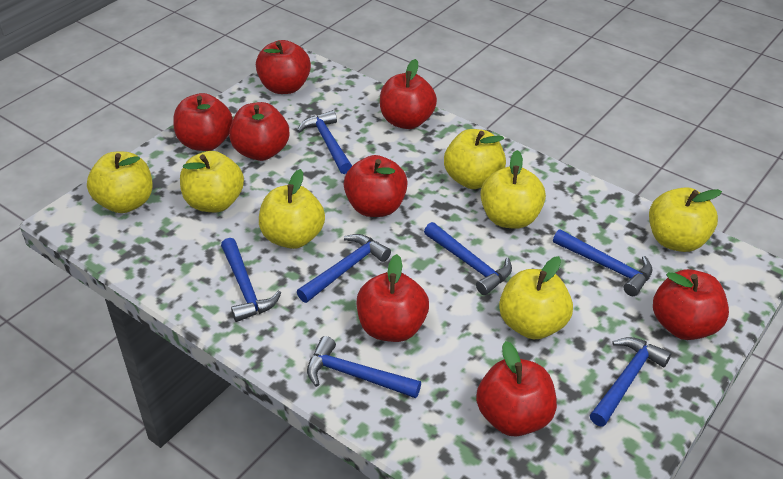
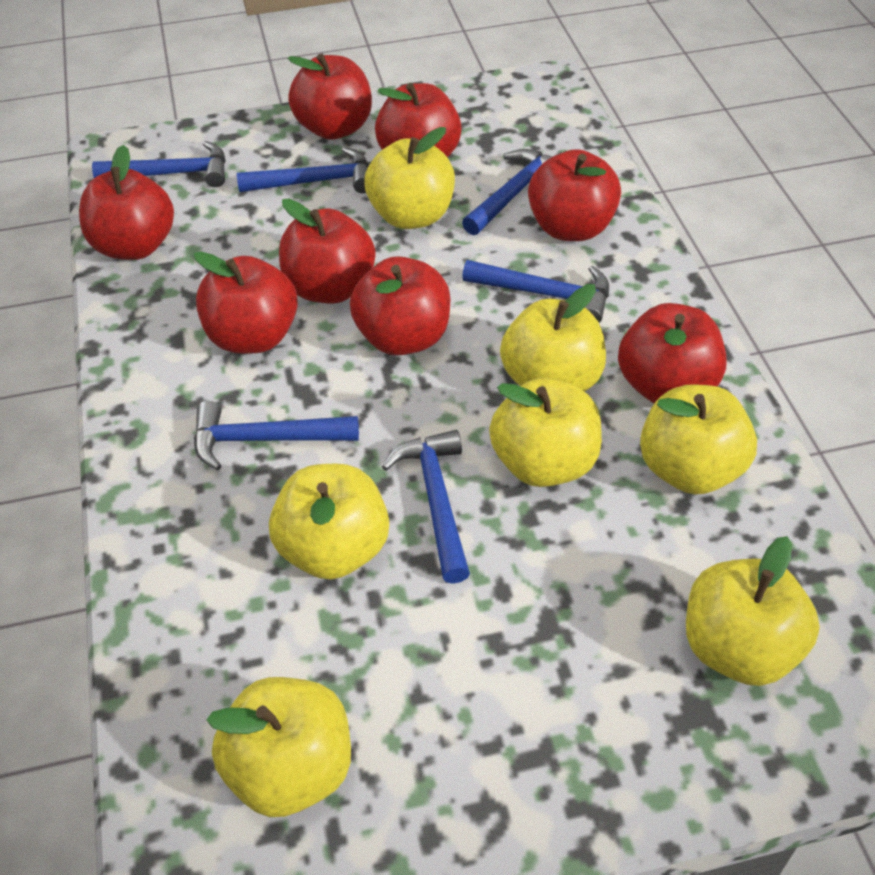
blue hammer: 7 -> 6

